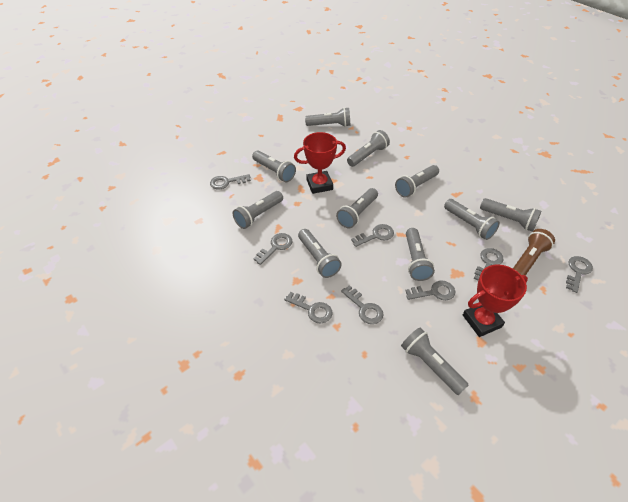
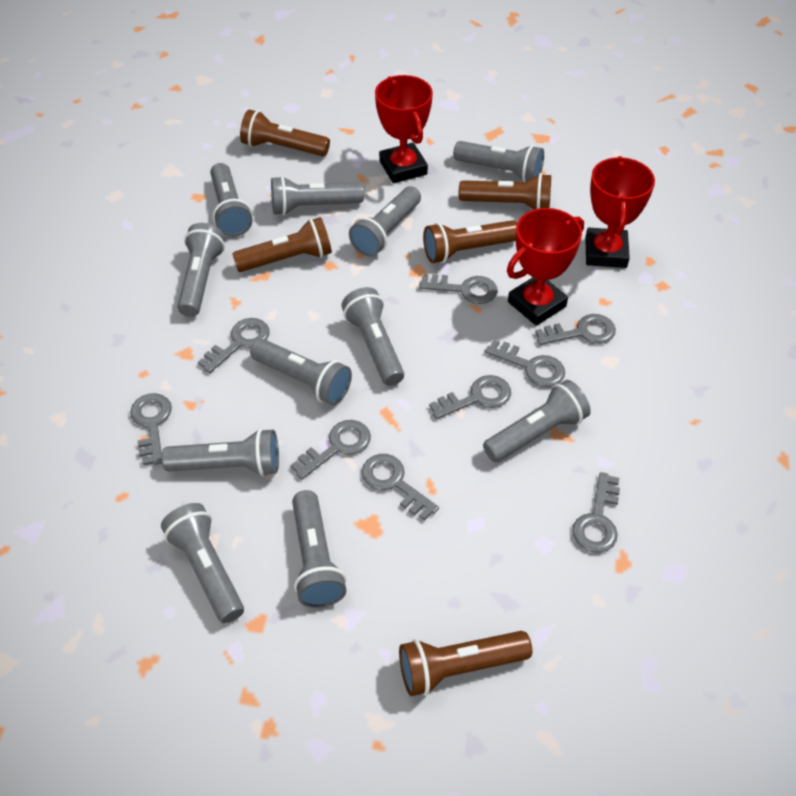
brown flashlight: 1 -> 5
grey key: 8 -> 9
red trophy: 2 -> 3

